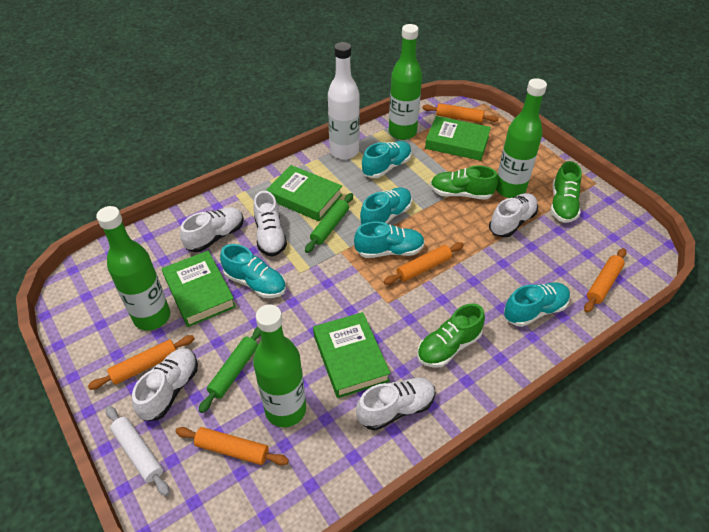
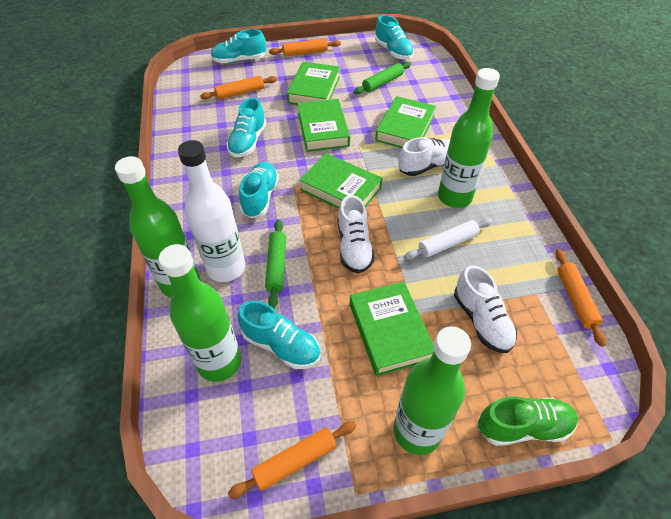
green book: 4 -> 5
green shoe: 3 -> 1
orange rolling pin: 5 -> 4
white shoe: 5 -> 3

